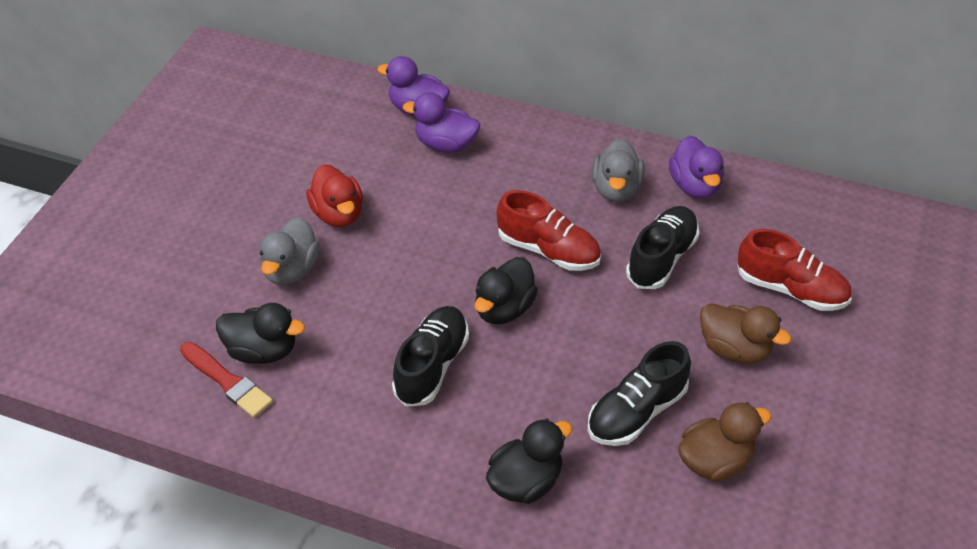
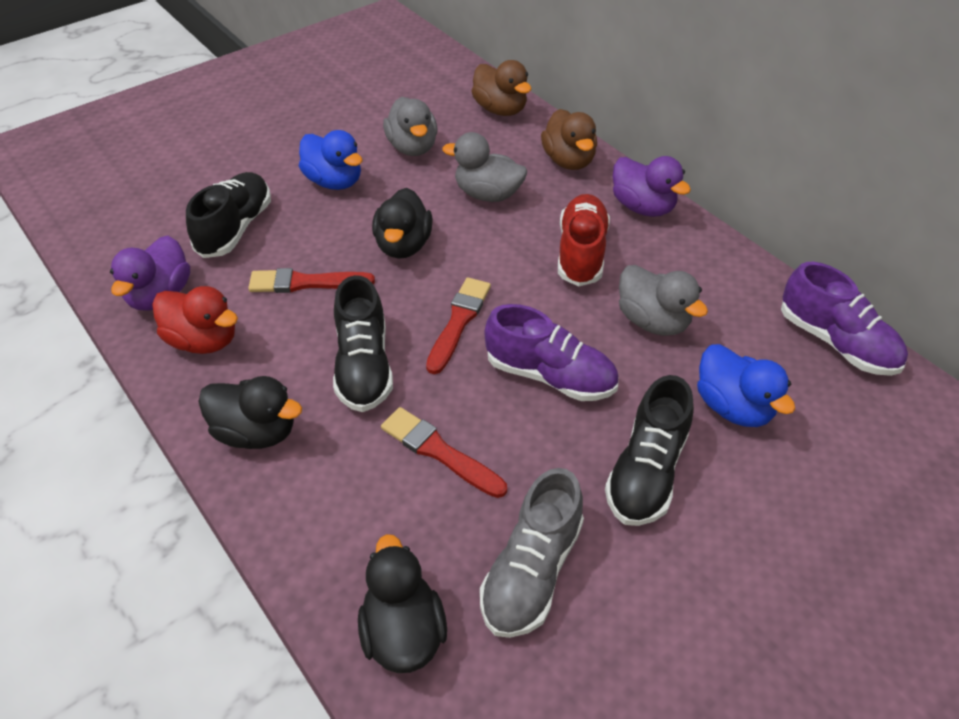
blue duck: 0 -> 2
grey duck: 2 -> 3
grey shoe: 0 -> 1
purple duck: 3 -> 2
purple shoe: 0 -> 2
red brush: 1 -> 3
red shoe: 2 -> 1

